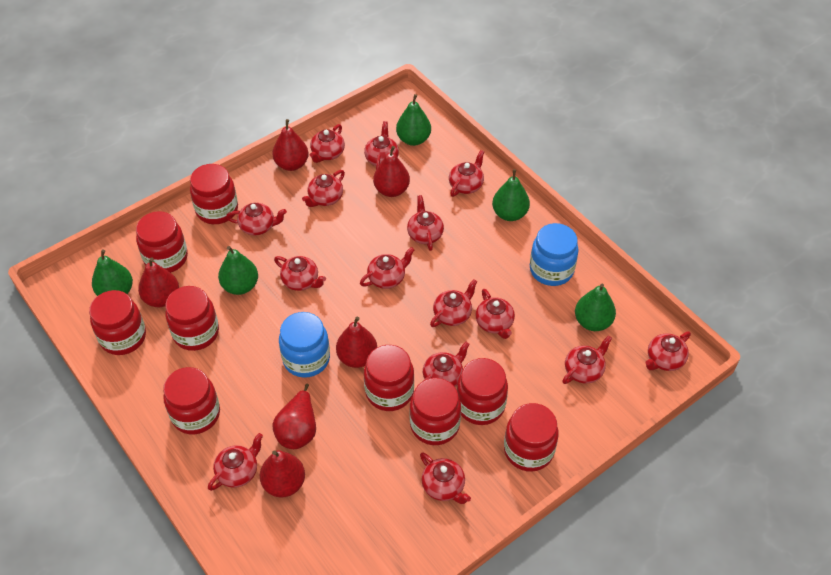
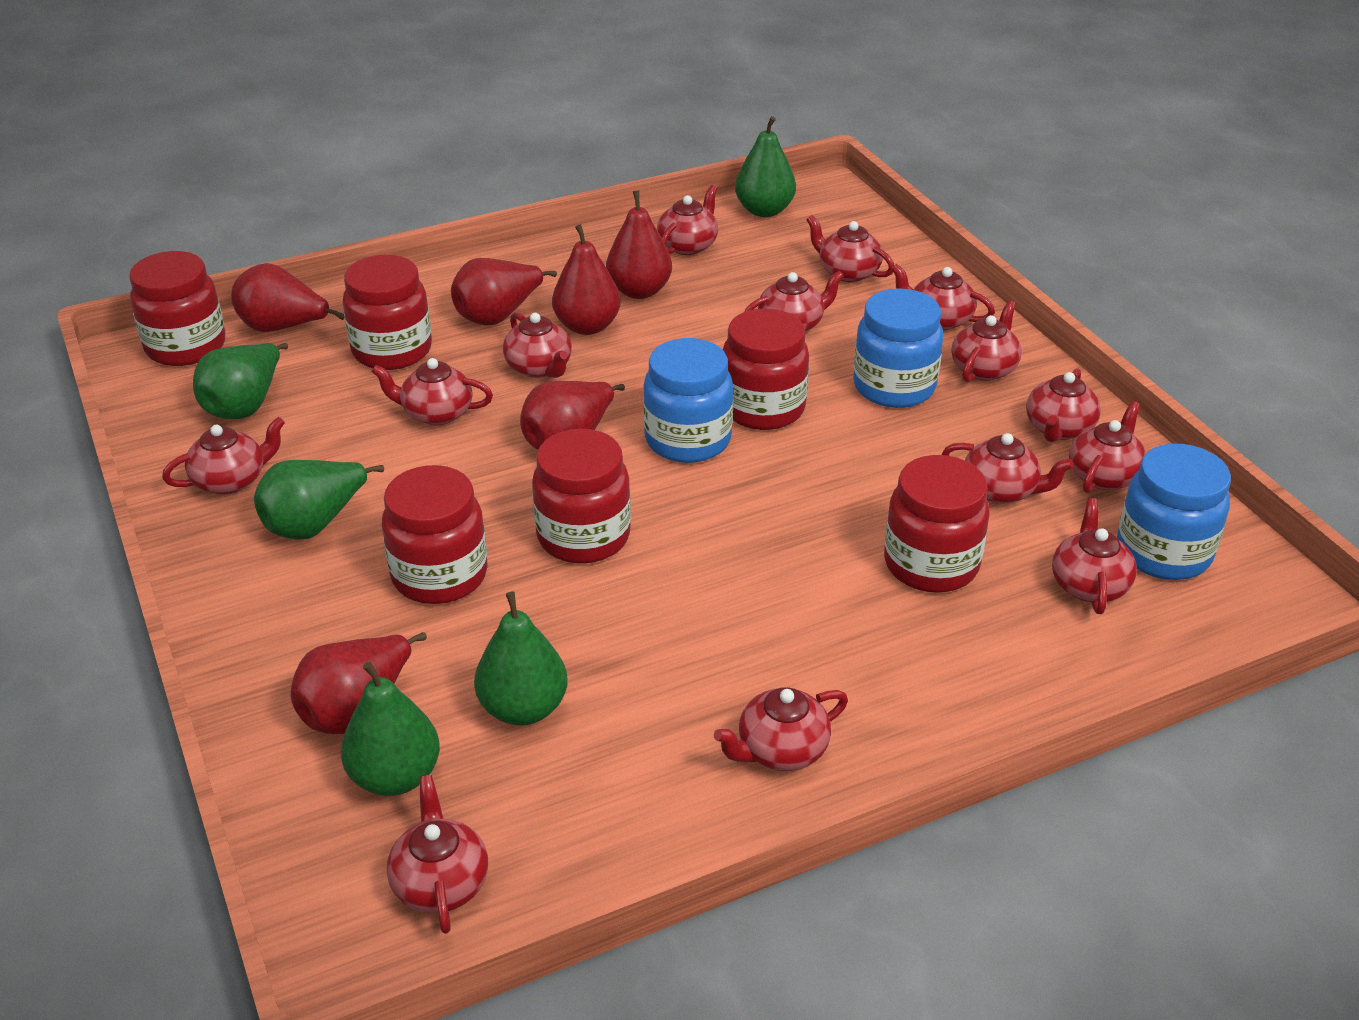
blue jar: 2 -> 3
red jar: 9 -> 6
red teapot: 15 -> 14

